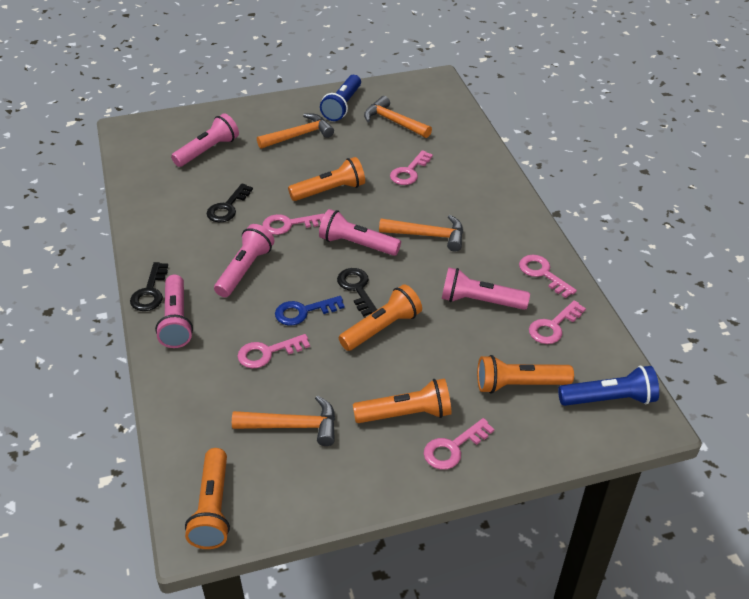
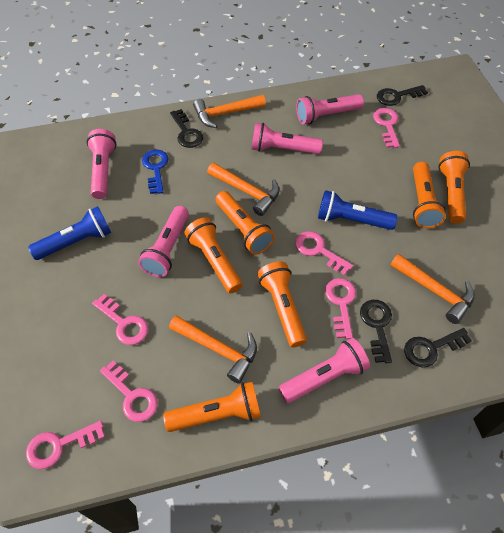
black key: 3 -> 4
orange flashlight: 5 -> 6

